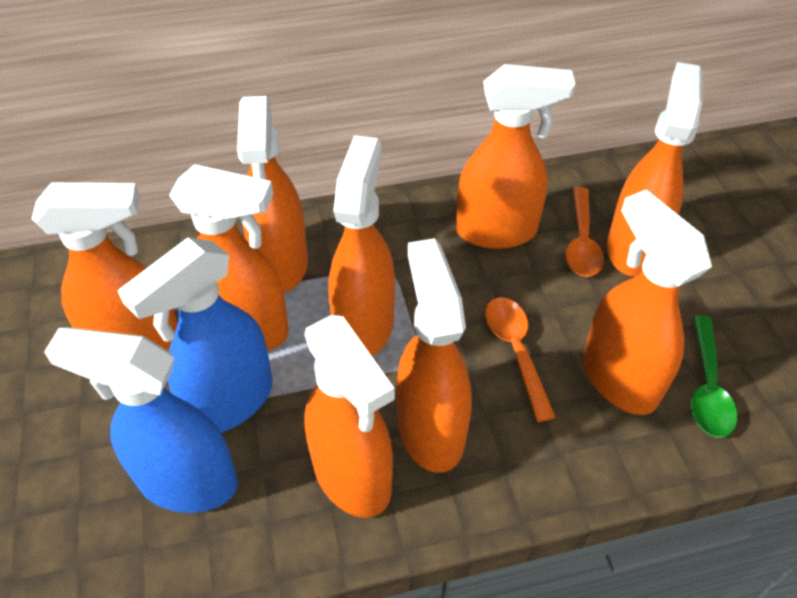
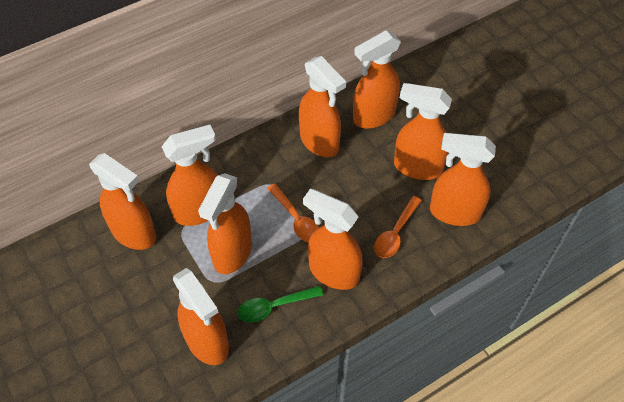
blue spray bottle: 2 -> 0

